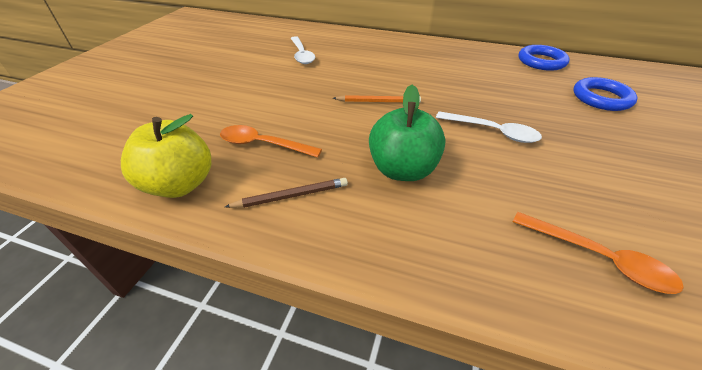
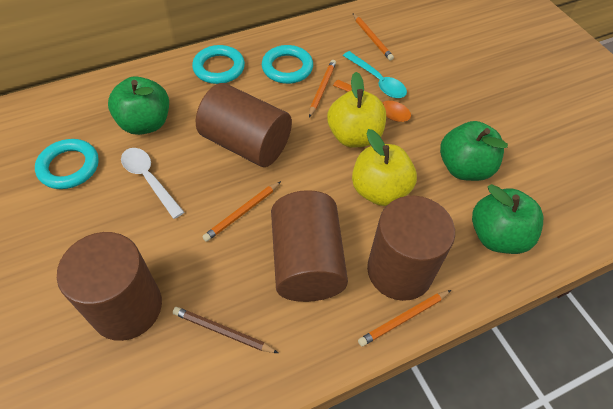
blue ring: 2 -> 0
brown cylinder: 0 -> 4
green apple: 1 -> 3
orange pencil: 1 -> 4
orange spoon: 2 -> 1
turquoise ring: 0 -> 3
turquoise spoon: 0 -> 1
white spoon: 2 -> 1
yellow apple: 1 -> 2

